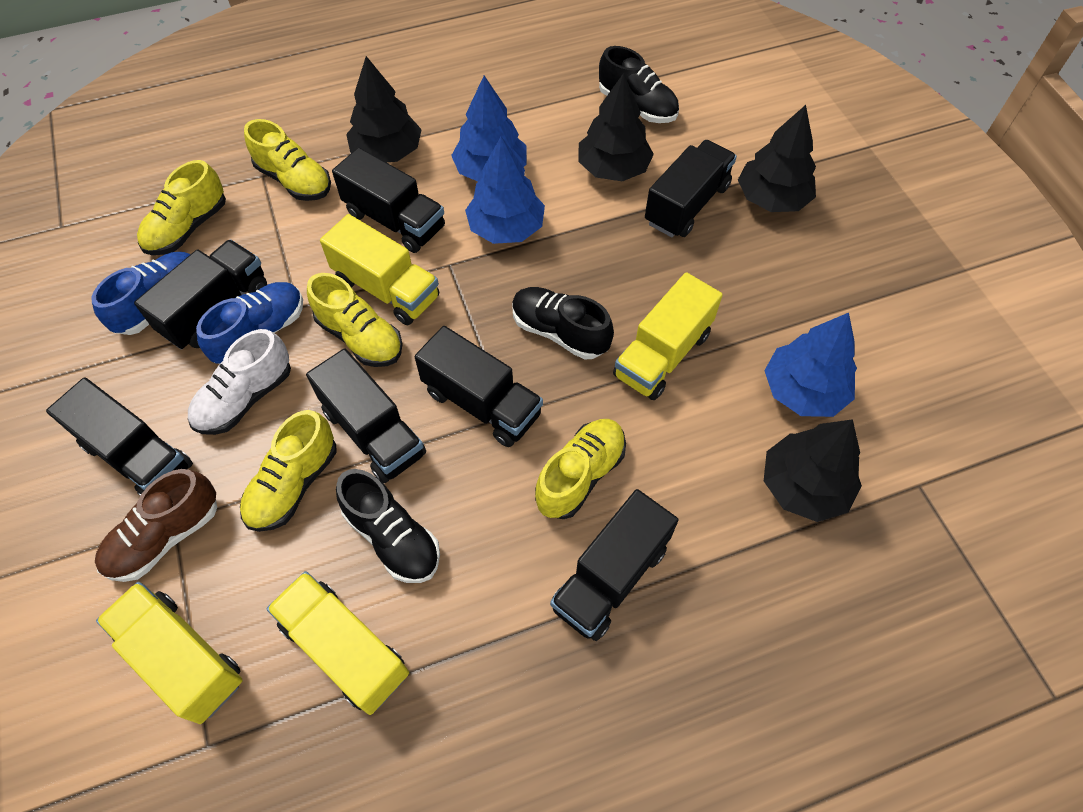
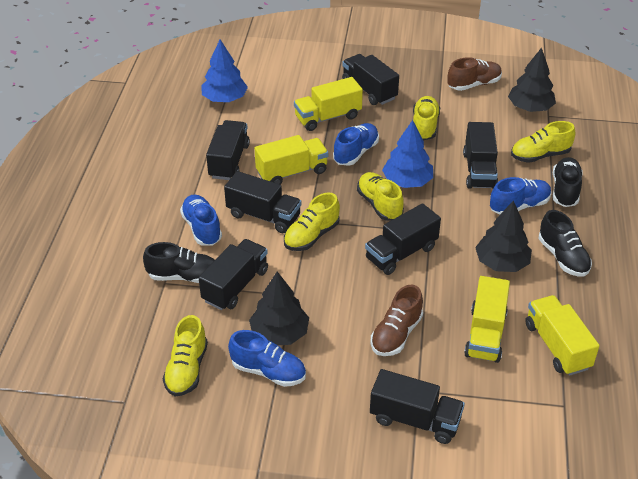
black tree: 4 -> 3
blue shoe: 2 -> 4
blue tree: 3 -> 2
brown shoe: 1 -> 2
white shoe: 1 -> 0

